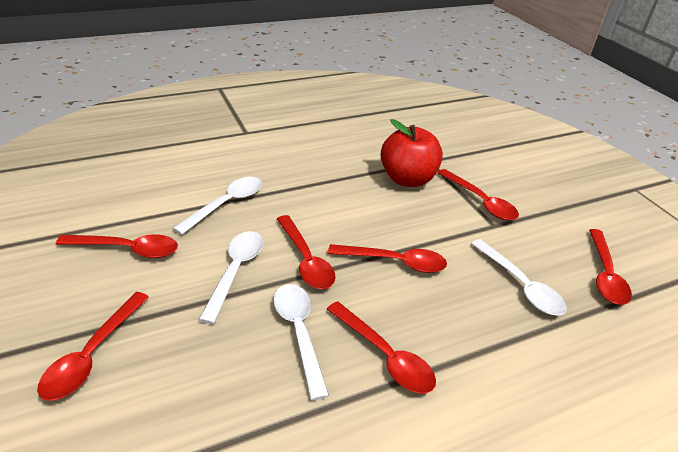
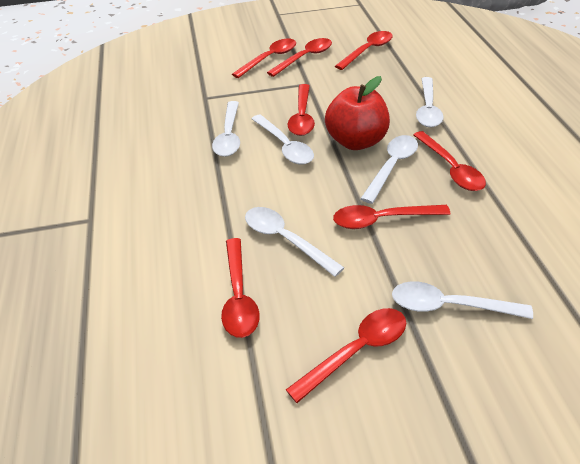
red spoon: 7 -> 8
white spoon: 4 -> 6

